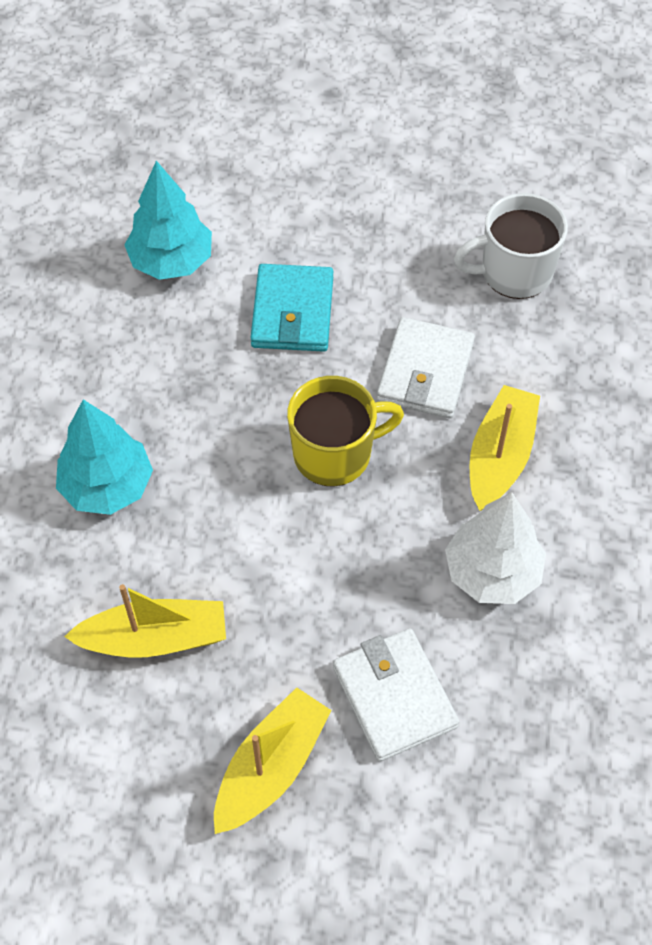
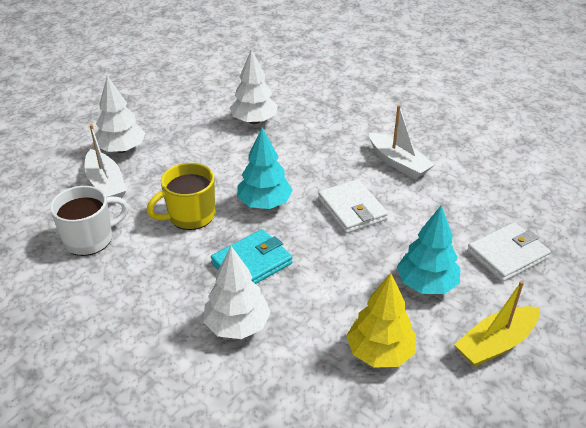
white boat: 0 -> 2
white tree: 1 -> 3
yellow boat: 3 -> 1
yellow tree: 0 -> 1

